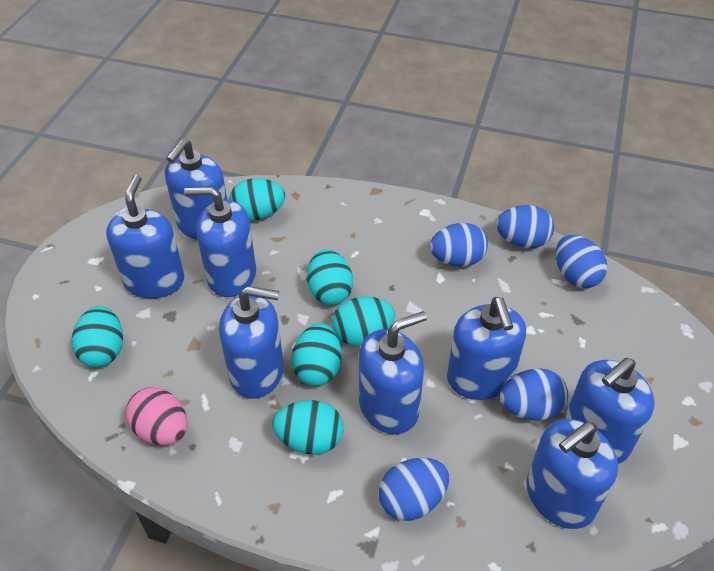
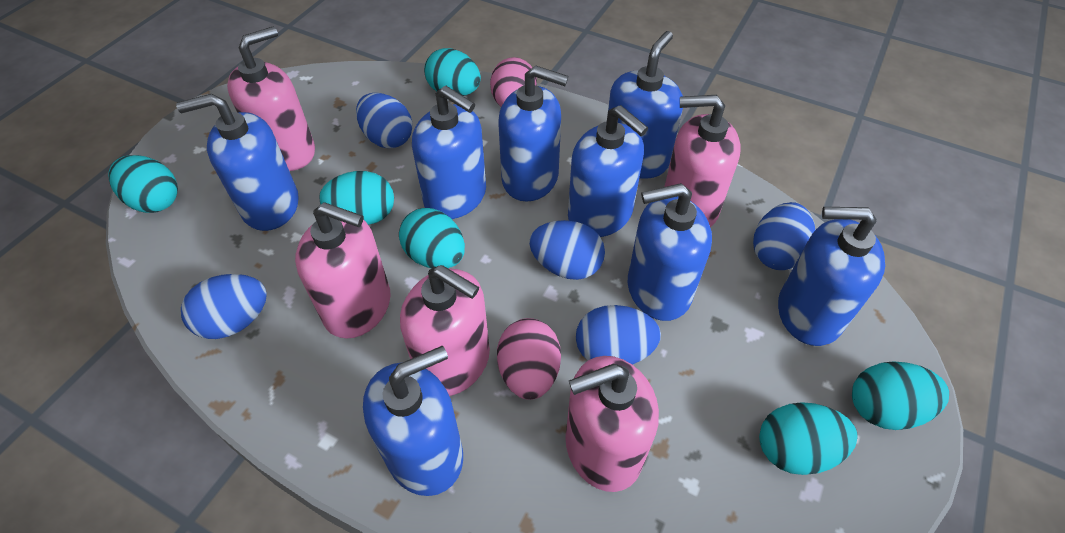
pink egg: 1 -> 2
pink soap dispenser: 0 -> 5

